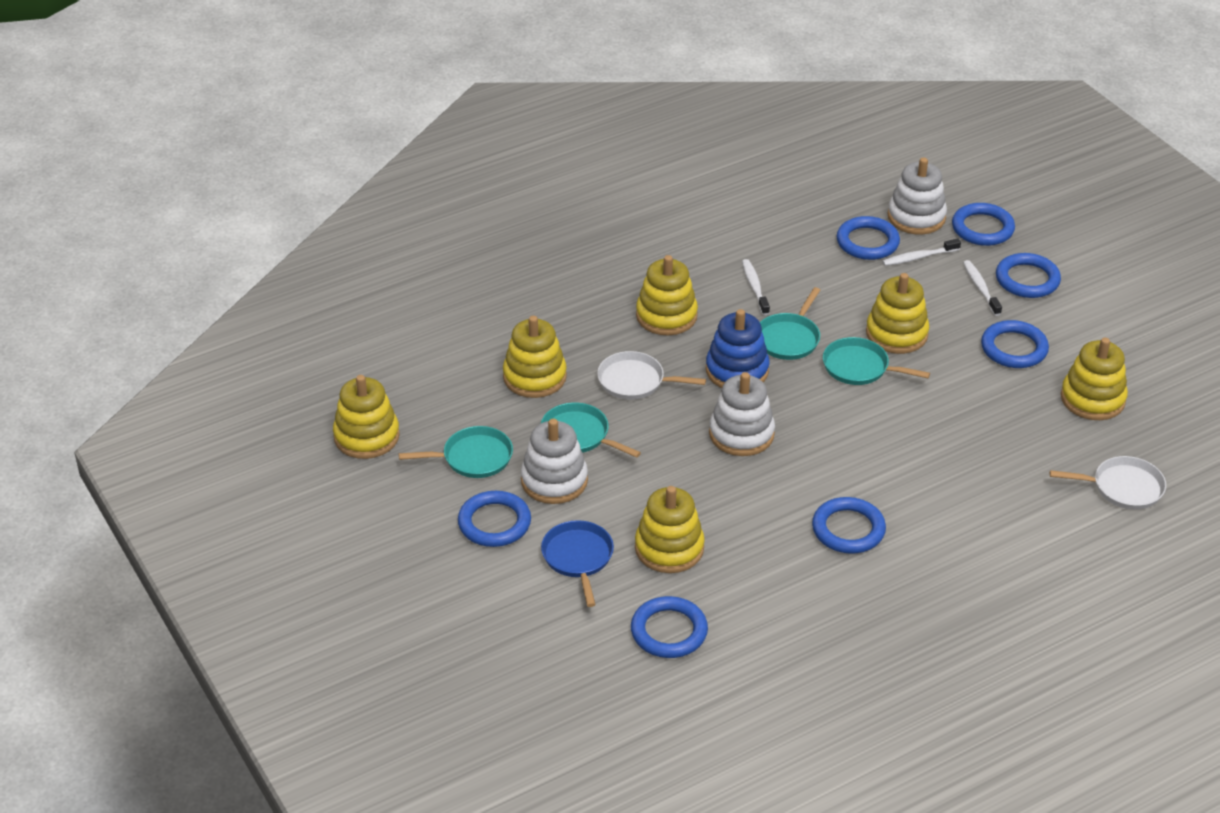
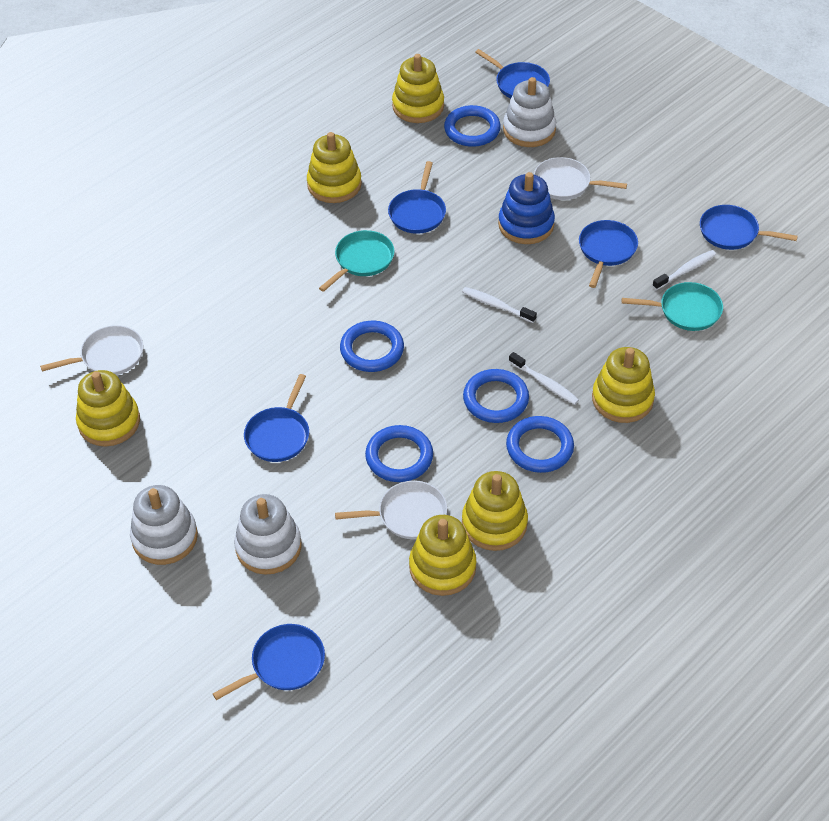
blue pan: 1 -> 6
blue ring: 7 -> 5
turquoise pan: 4 -> 2
white pan: 2 -> 3

